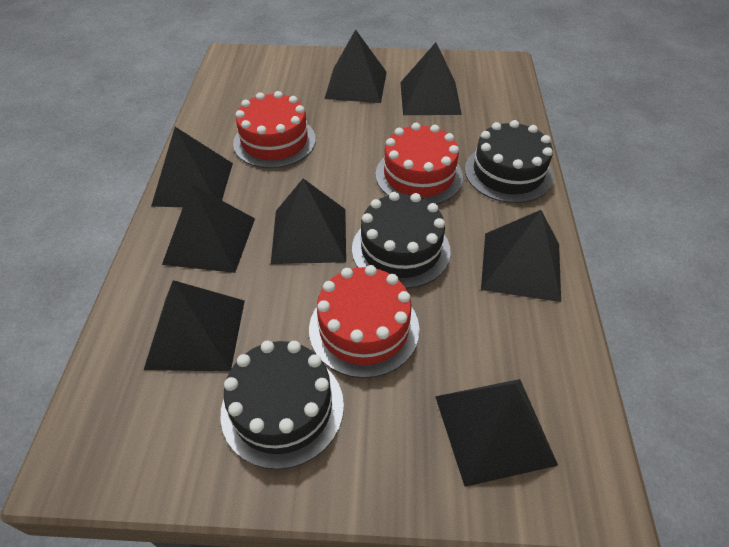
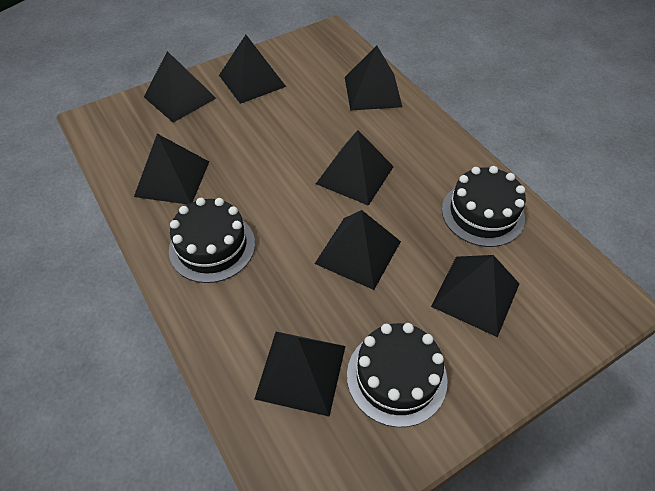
red cake: 3 -> 0

